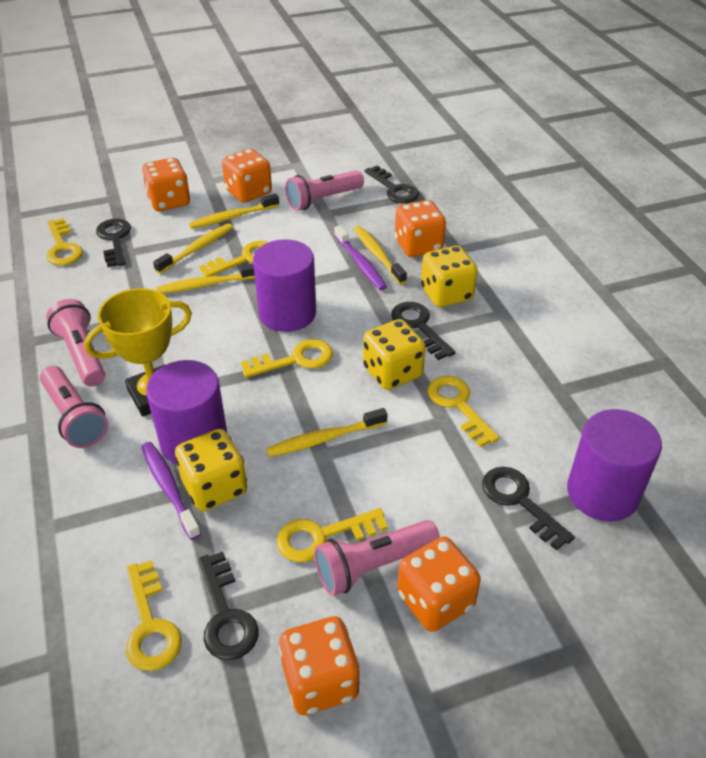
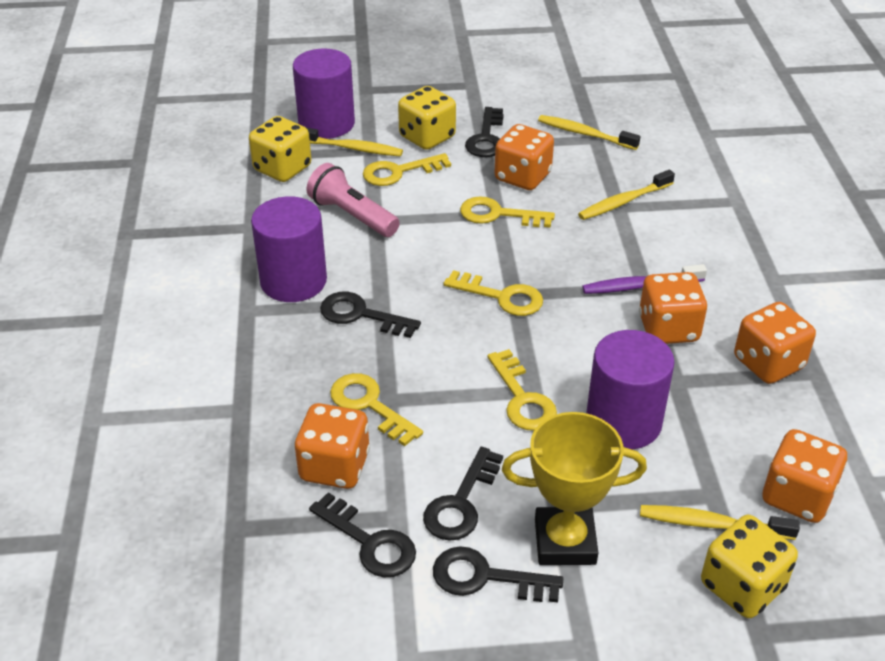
pink flashlight: 4 -> 1
purple toothbrush: 2 -> 1
yellow key: 6 -> 5
yellow toothbrush: 5 -> 4

